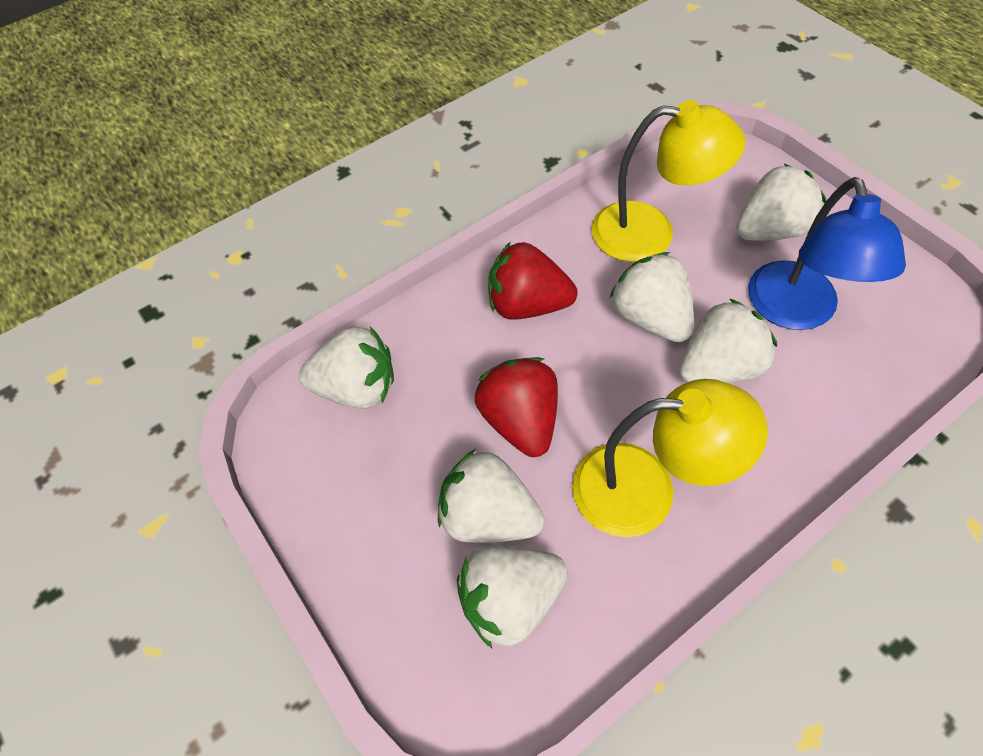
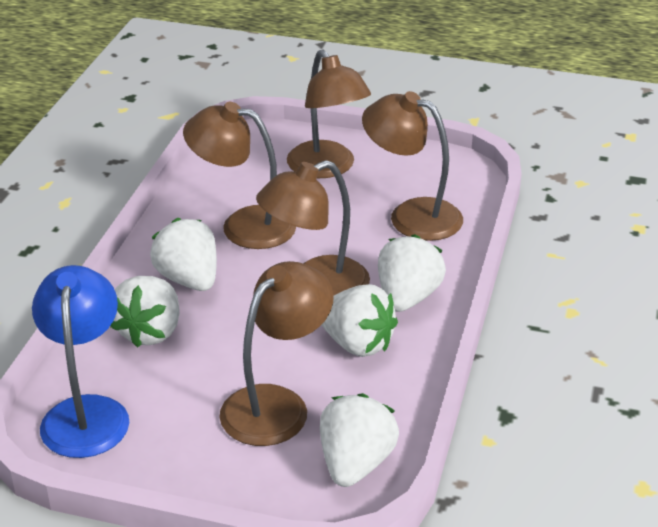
brown lamp: 0 -> 5
red strawberry: 2 -> 0
white strawberry: 6 -> 5
yellow lamp: 2 -> 0

